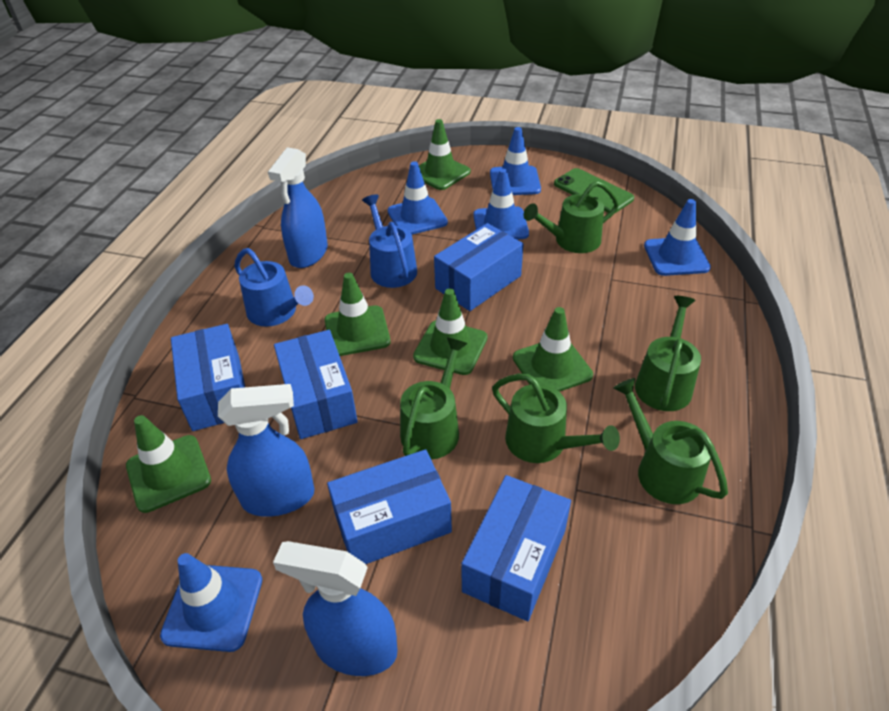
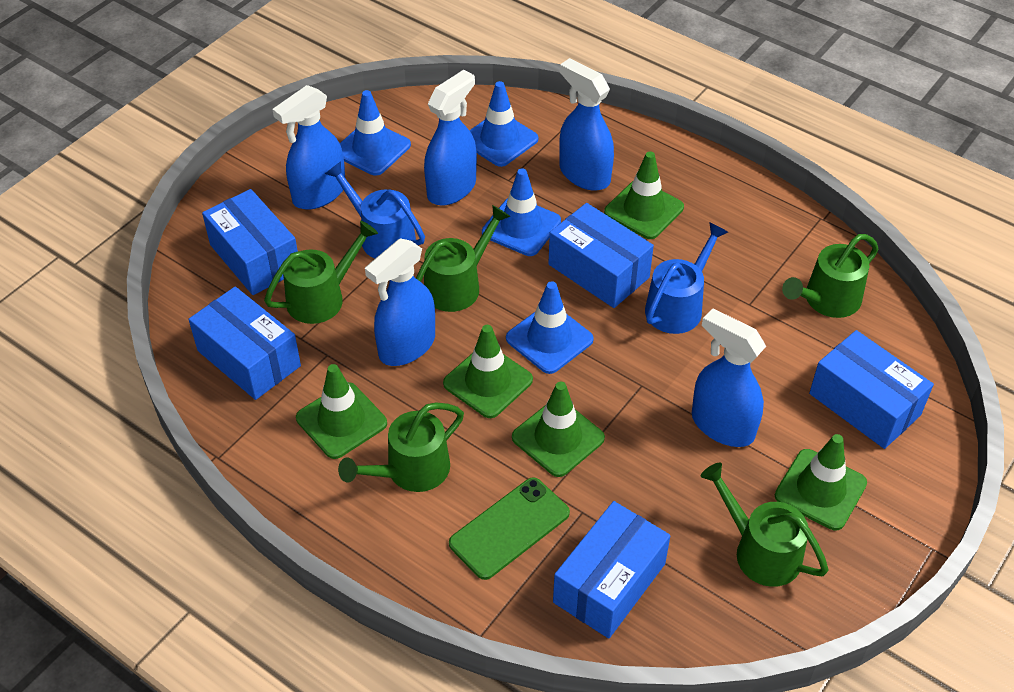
blue spray bottle: 3 -> 5
blue traffic cone: 5 -> 4

